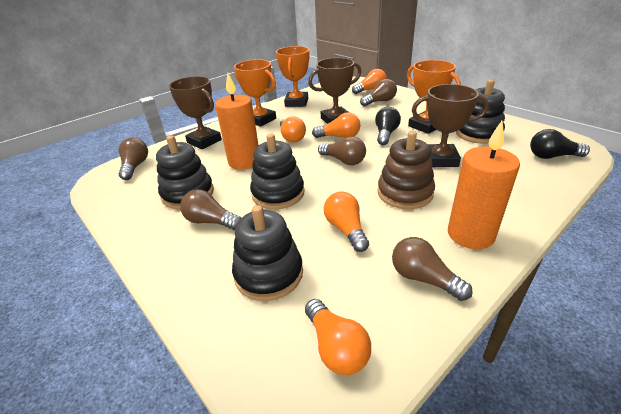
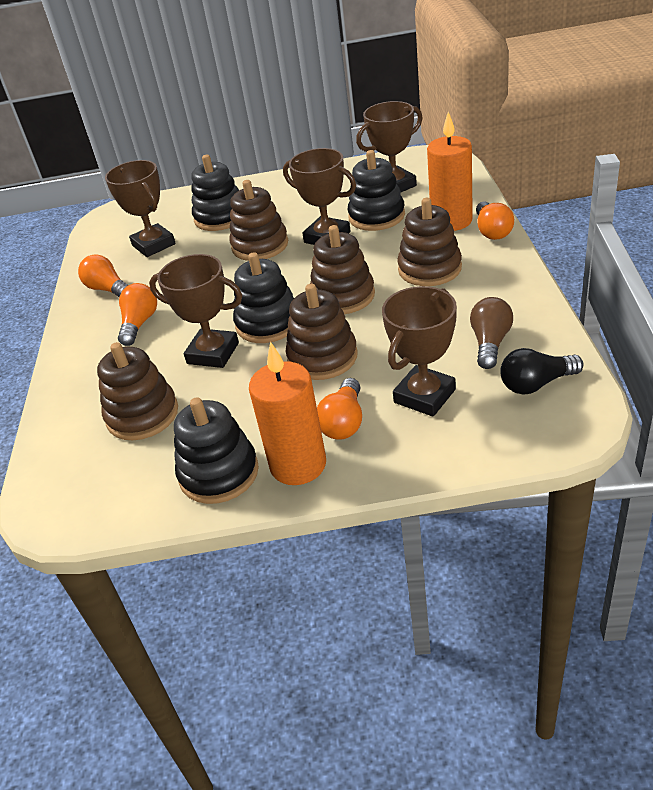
black light bulb: 2 -> 1
brown light bulb: 5 -> 1
brown stacking toy: 1 -> 5
brown trophy: 3 -> 5
orange light bulb: 5 -> 4
orange trophy: 3 -> 0

